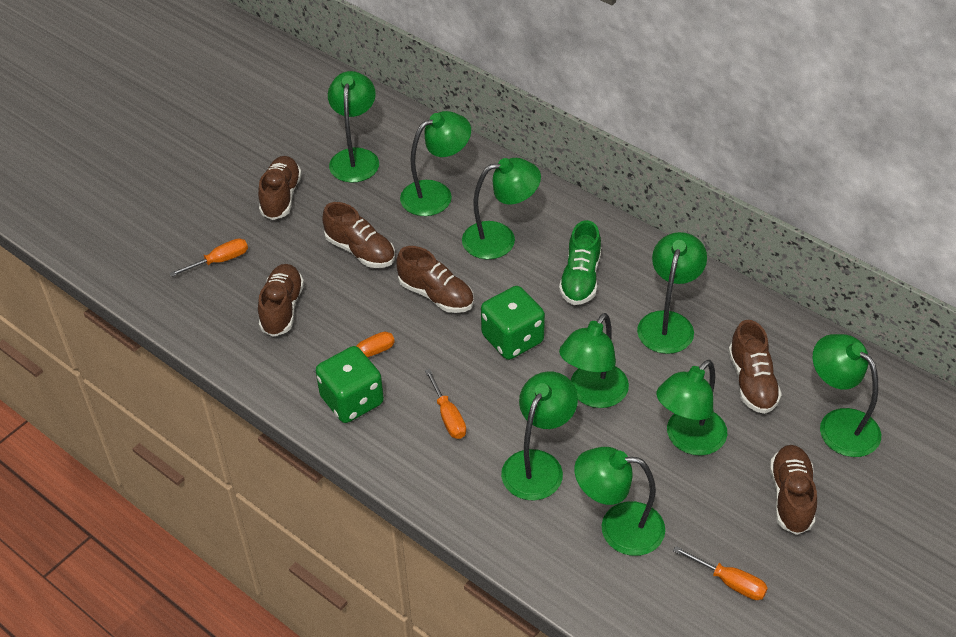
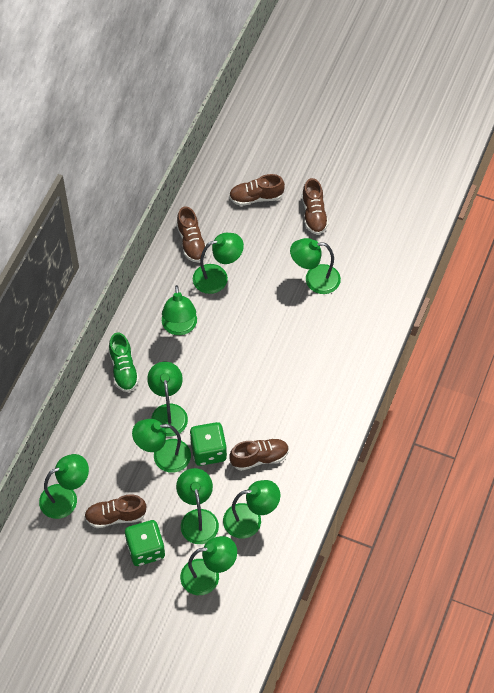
brown shoe: 6 -> 5
orange screwdriver: 4 -> 0

